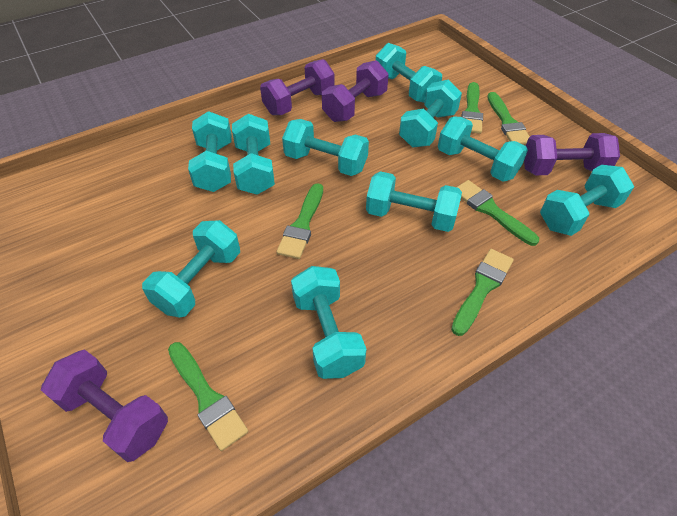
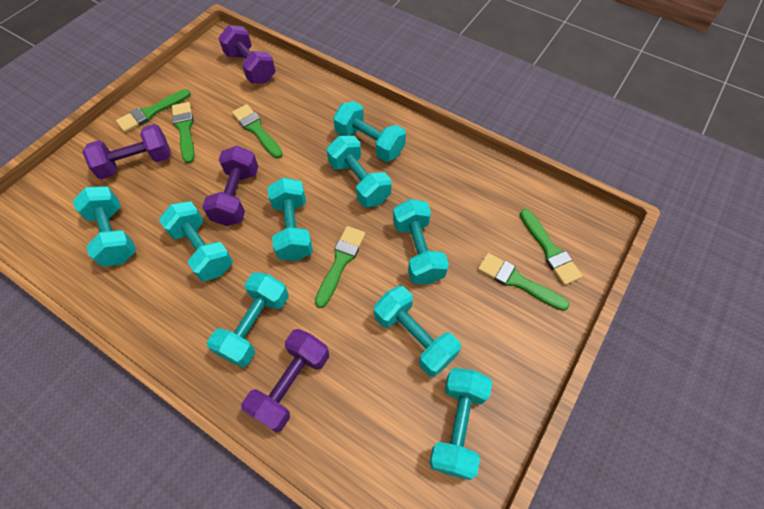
turquoise dumbbell: 10 -> 9

